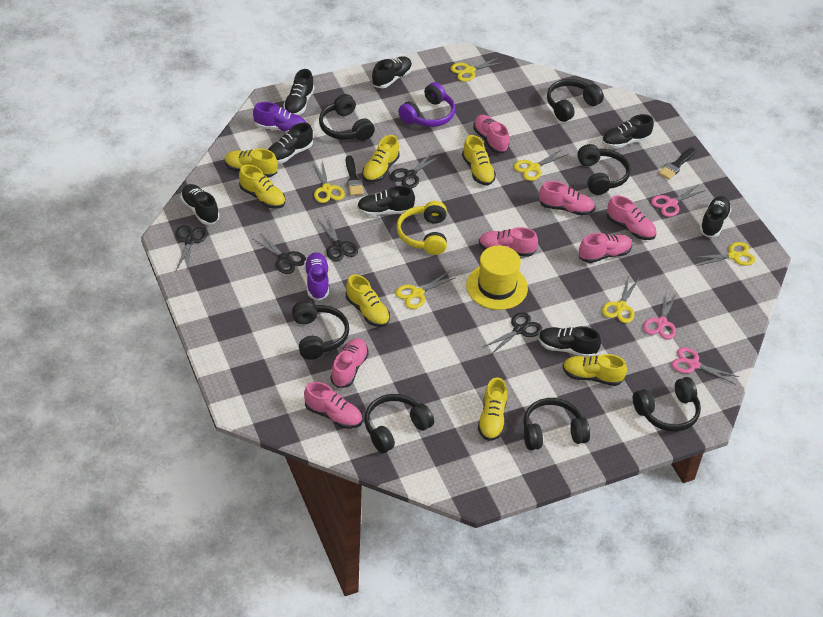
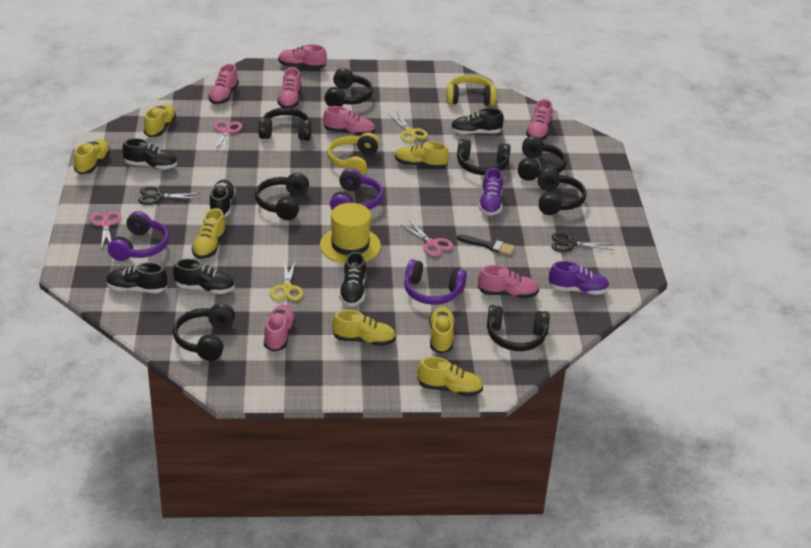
black brush: 2 -> 1
black headphones: 7 -> 8
black scissors: 5 -> 2
black shoe: 8 -> 6
purple headphones: 1 -> 3
yellow headphones: 1 -> 2
yellow scissors: 6 -> 2

